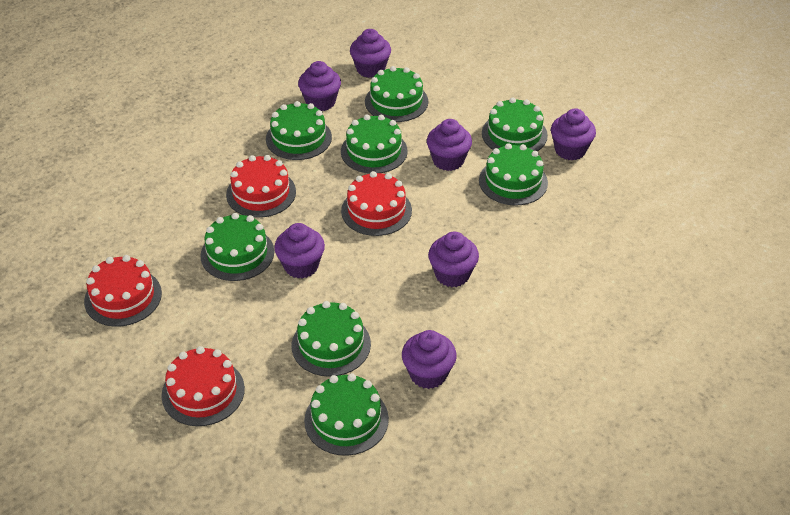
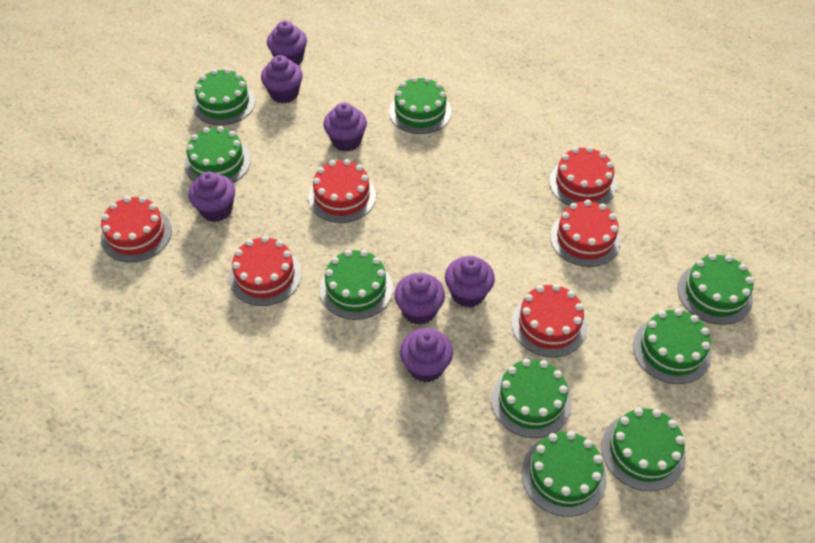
green cake: 8 -> 9
red cake: 4 -> 6

